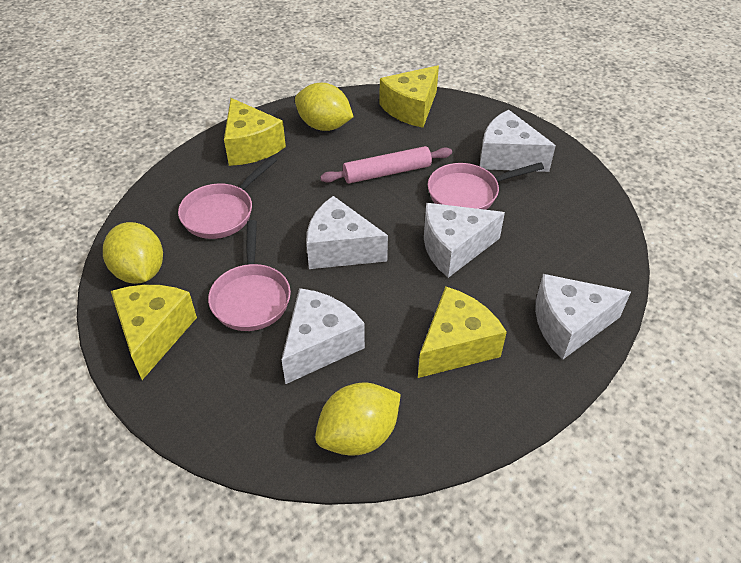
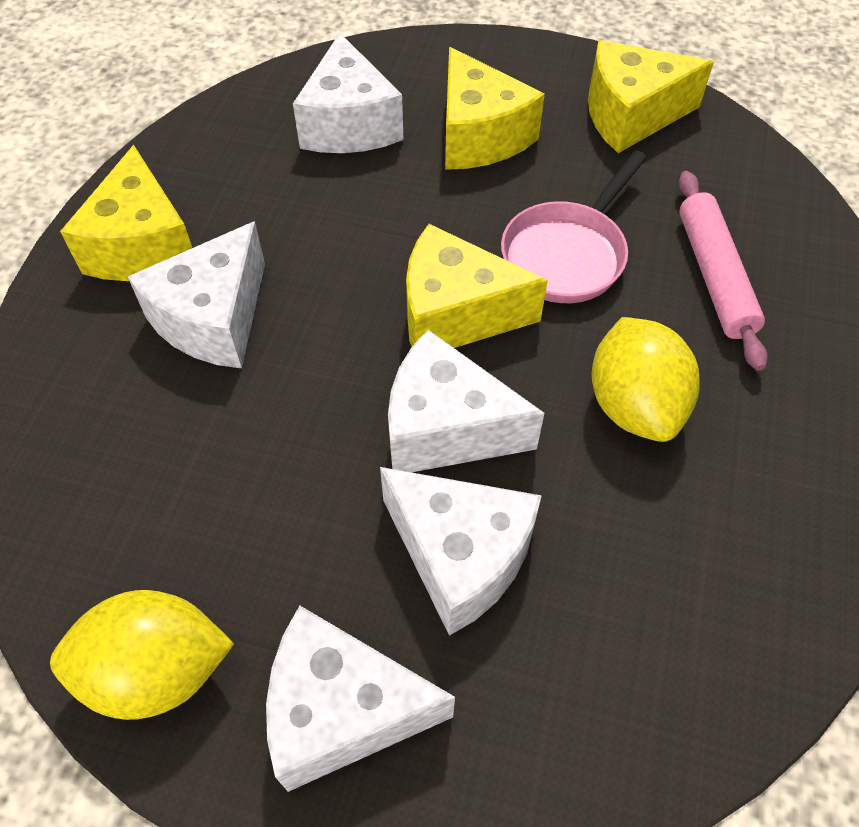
pink pan: 3 -> 1
yellow lemon: 3 -> 2

